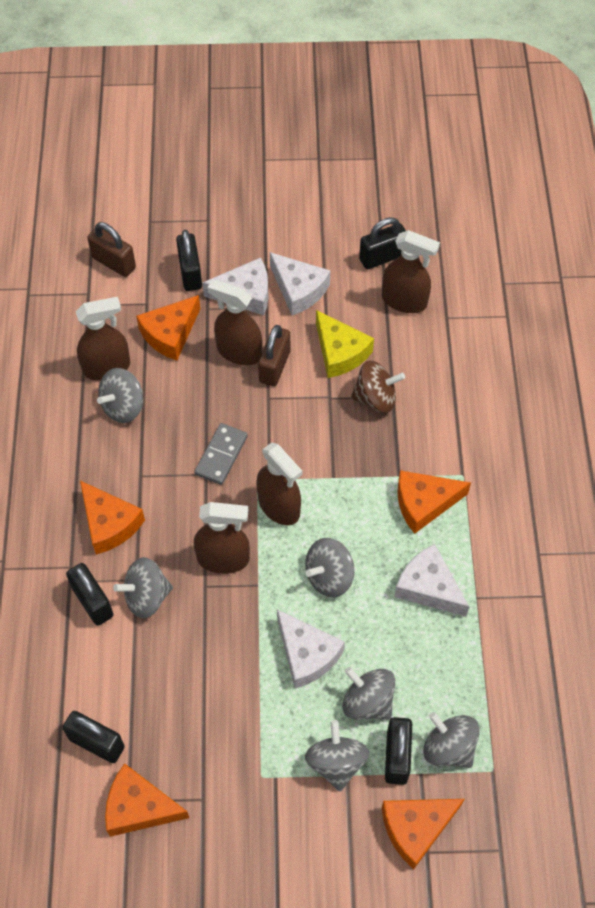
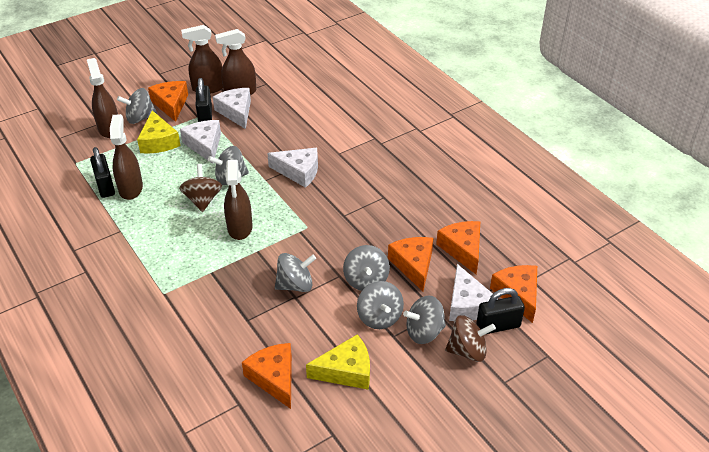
black padlock: 5 -> 3
brown padlock: 2 -> 0
brown spinning top: 1 -> 2
grey domino: 1 -> 0
yellow cheese: 1 -> 2

